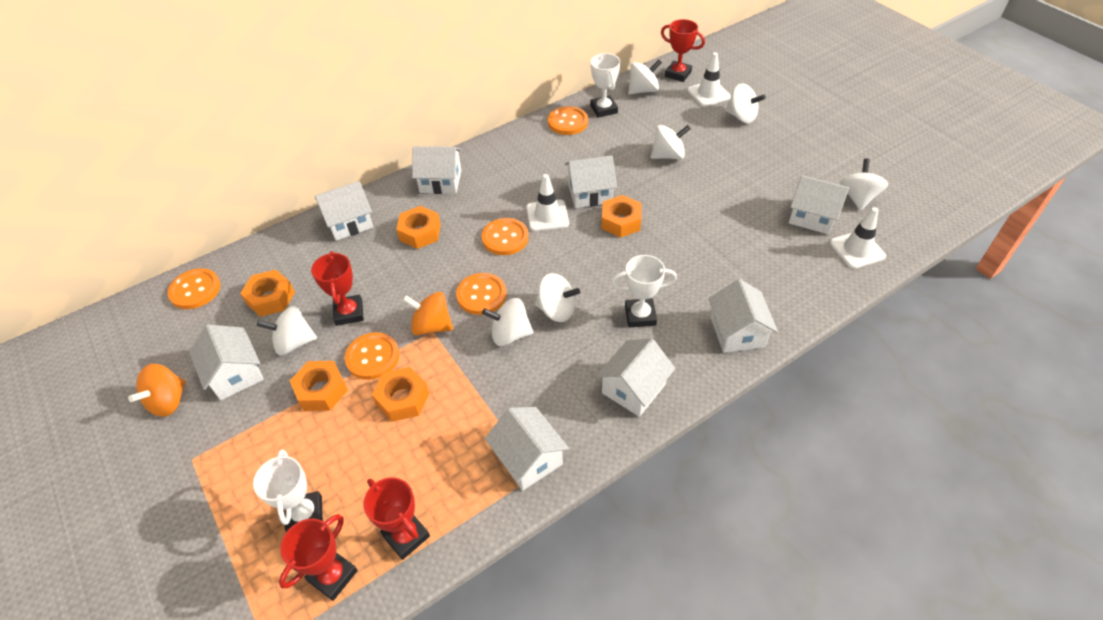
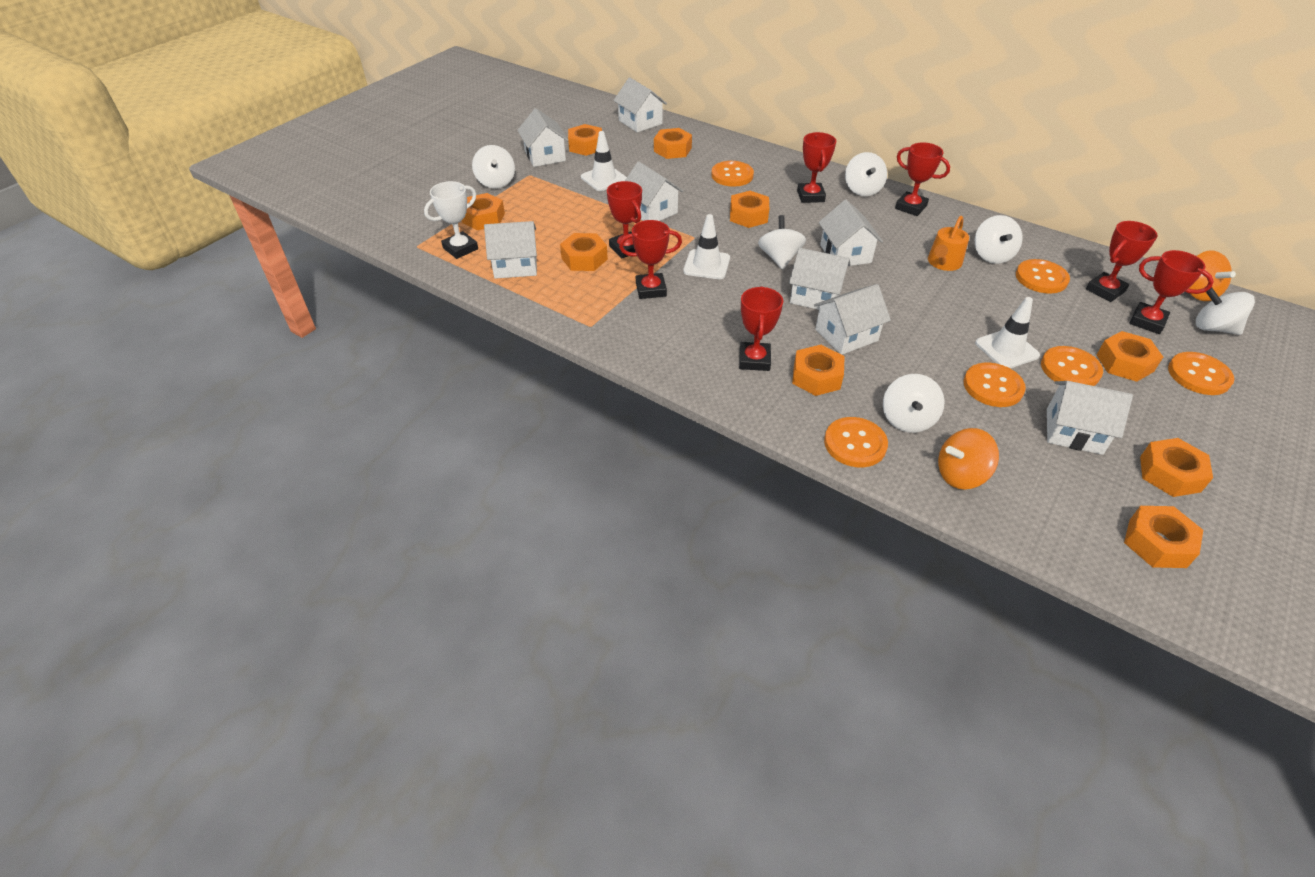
orange button: 5 -> 6
orange nut: 5 -> 9
orange watering can: 0 -> 1
red trophy: 4 -> 7
white spinning top: 7 -> 6
white trophy: 3 -> 1

